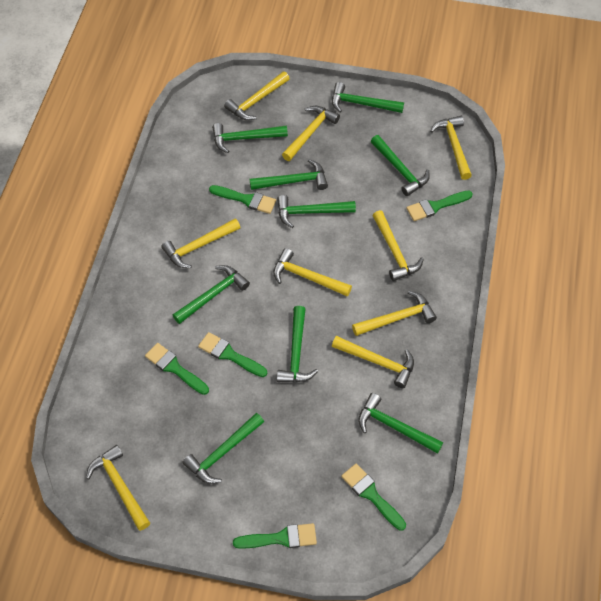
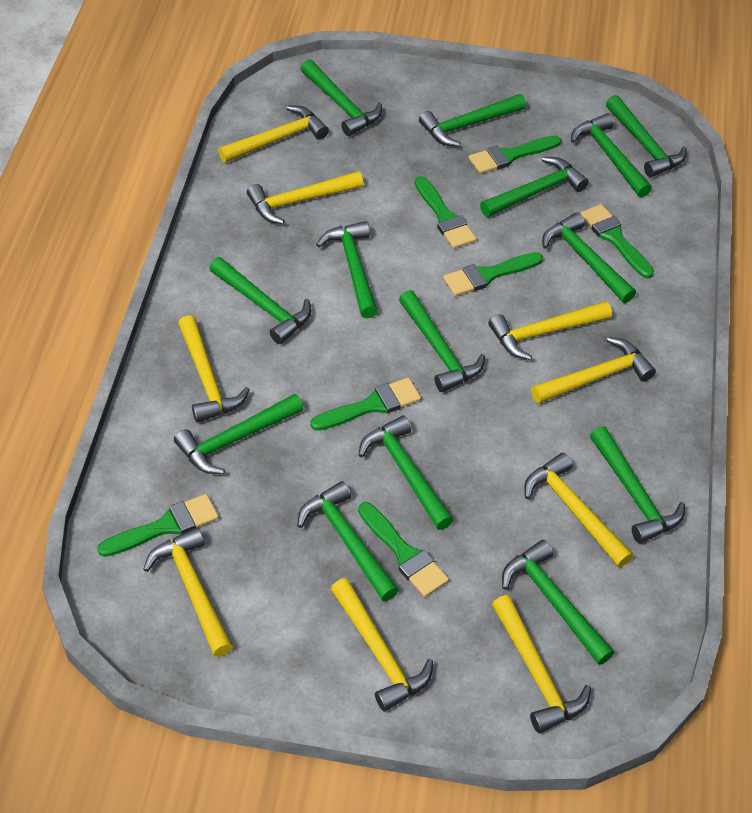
green brush: 6 -> 7
green hammer: 9 -> 14

